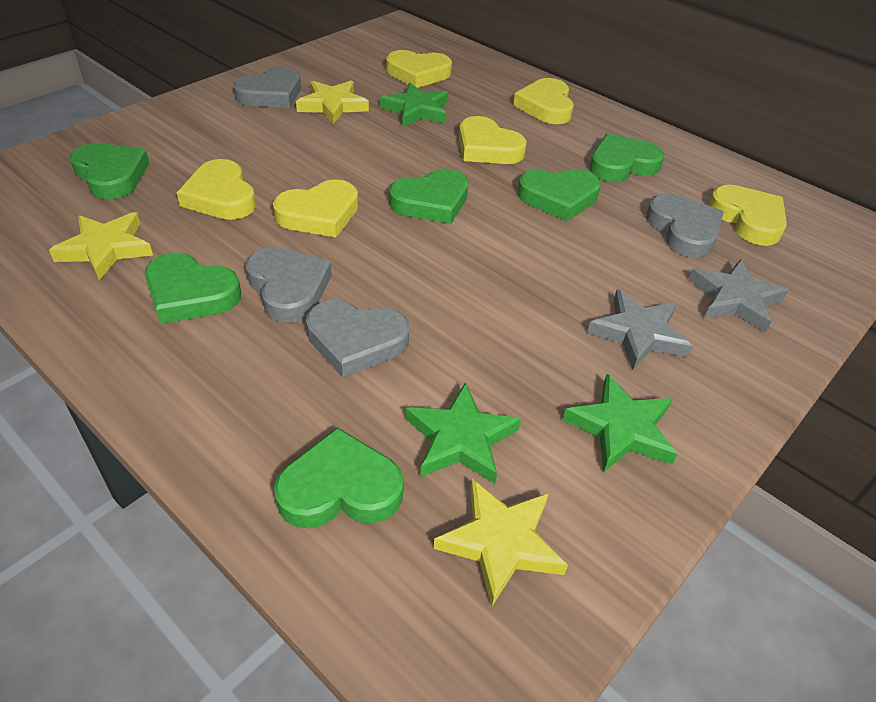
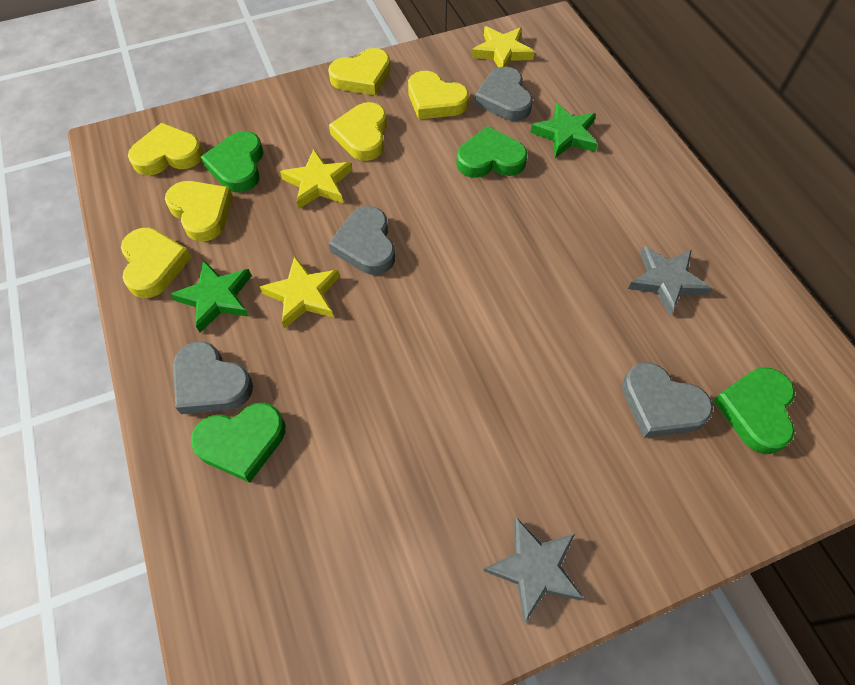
green heart: 6 -> 4
green star: 3 -> 2

